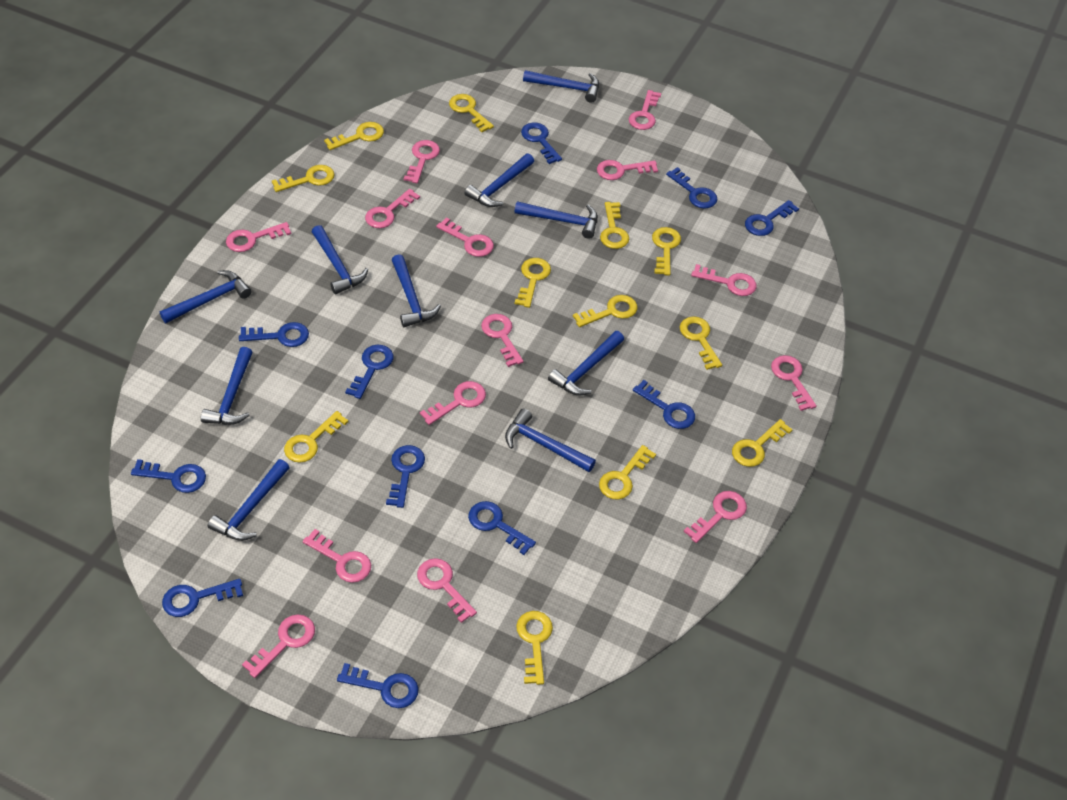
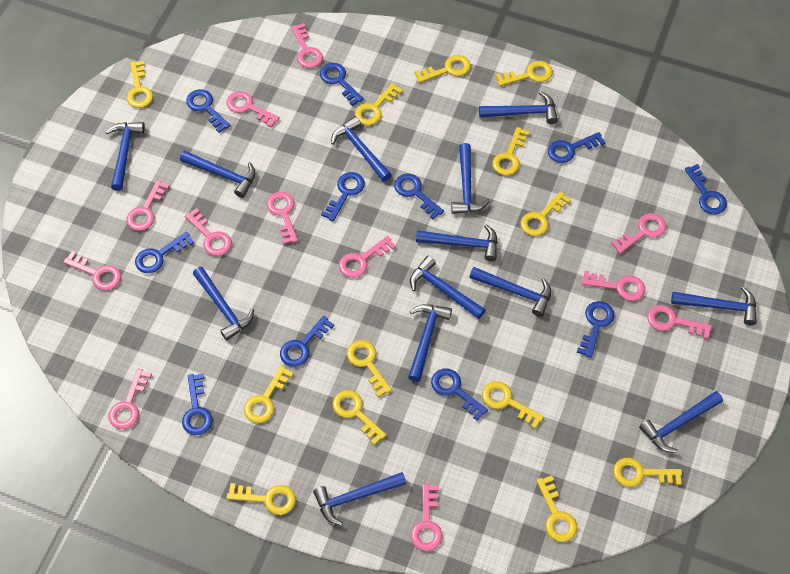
blue hammer: 10 -> 13
pink key: 14 -> 12
yellow key: 12 -> 13

